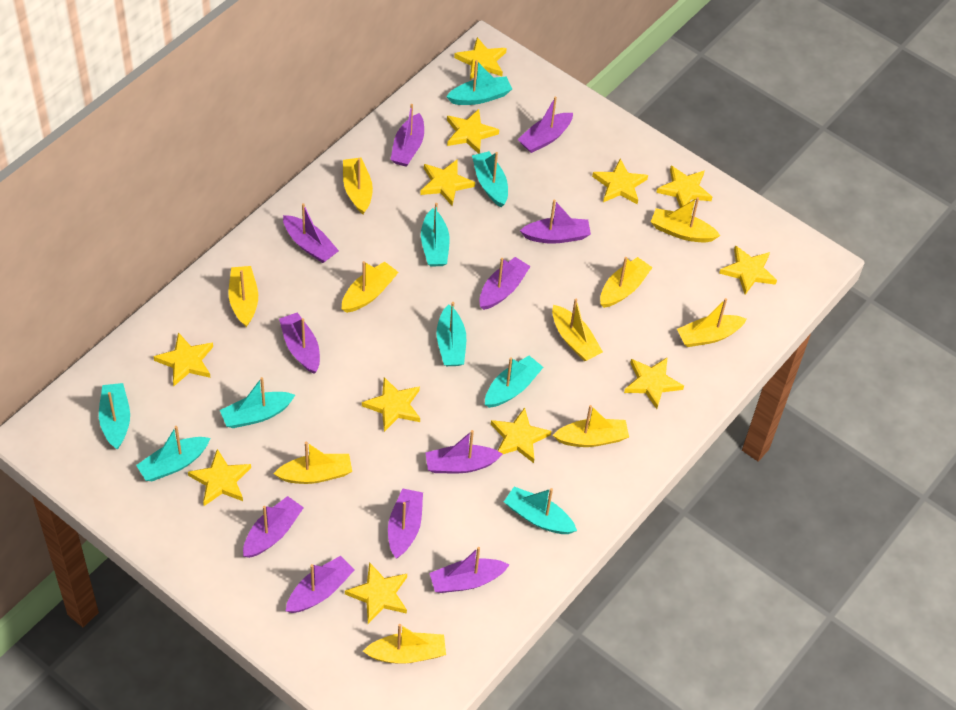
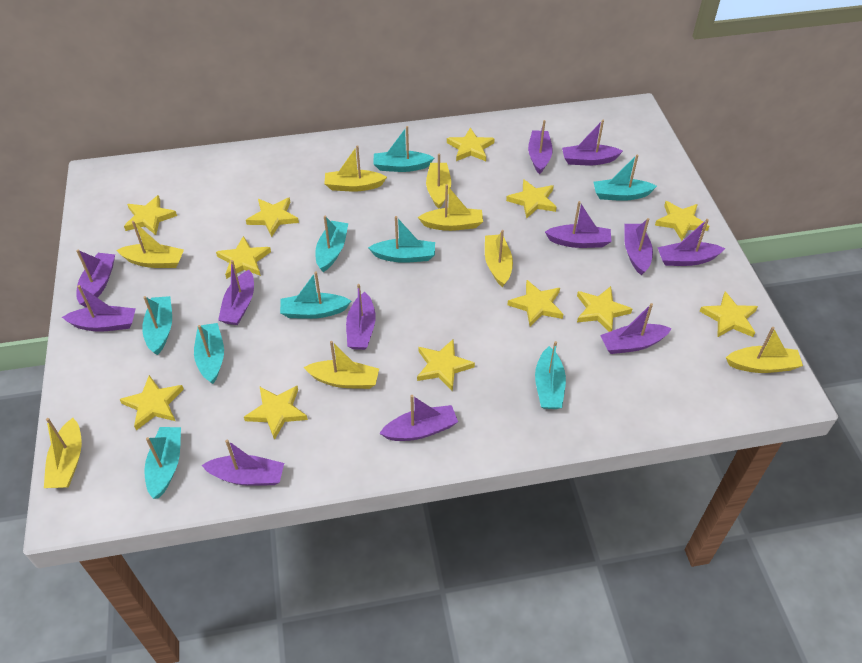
purple boat: 11 -> 12
yellow boat: 10 -> 8

